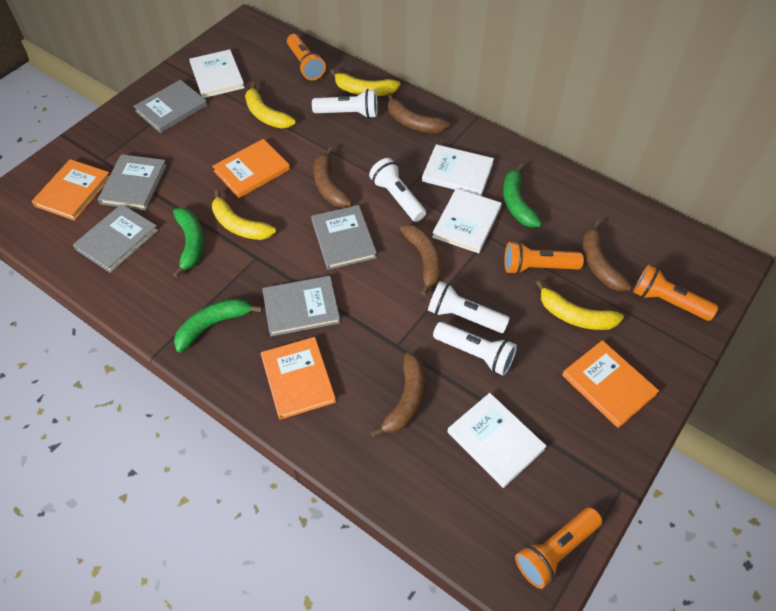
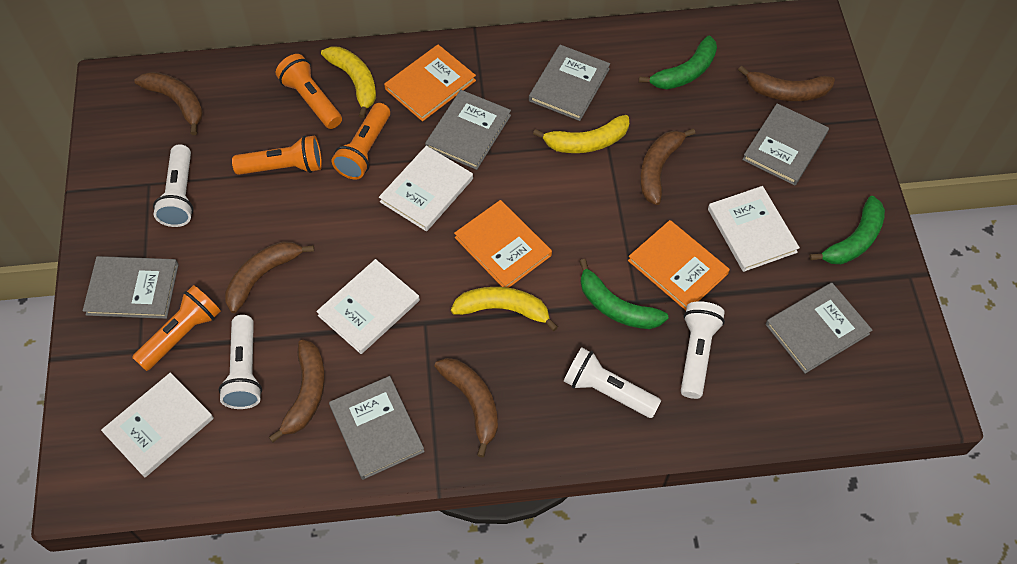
brown banana: 5 -> 6
grey book: 5 -> 6
orange book: 4 -> 3
yellow banana: 4 -> 3

